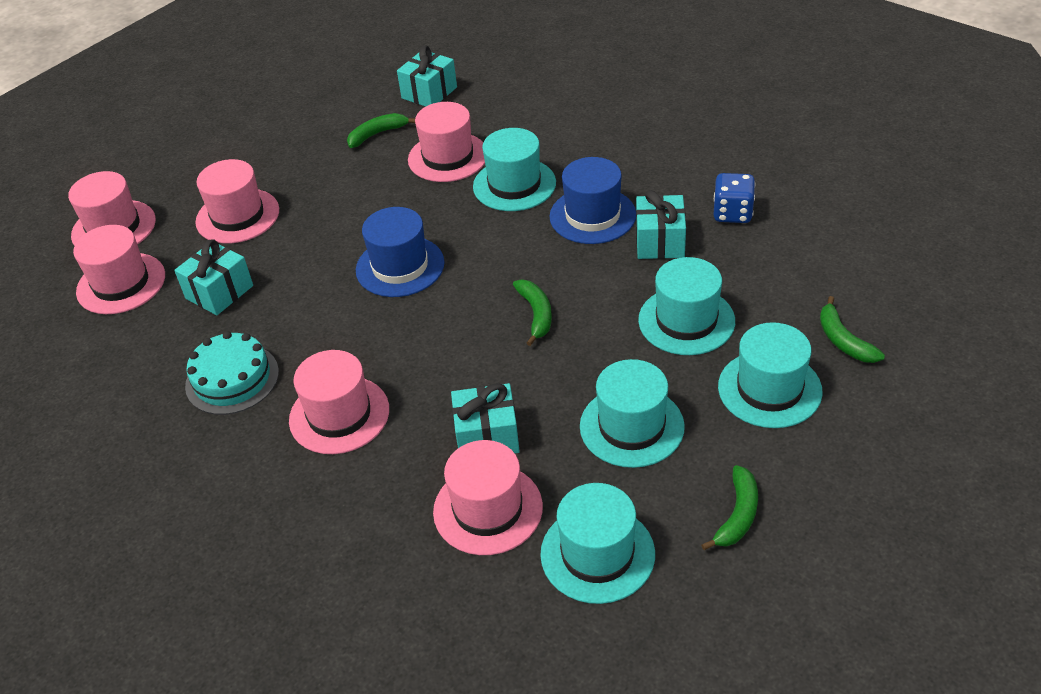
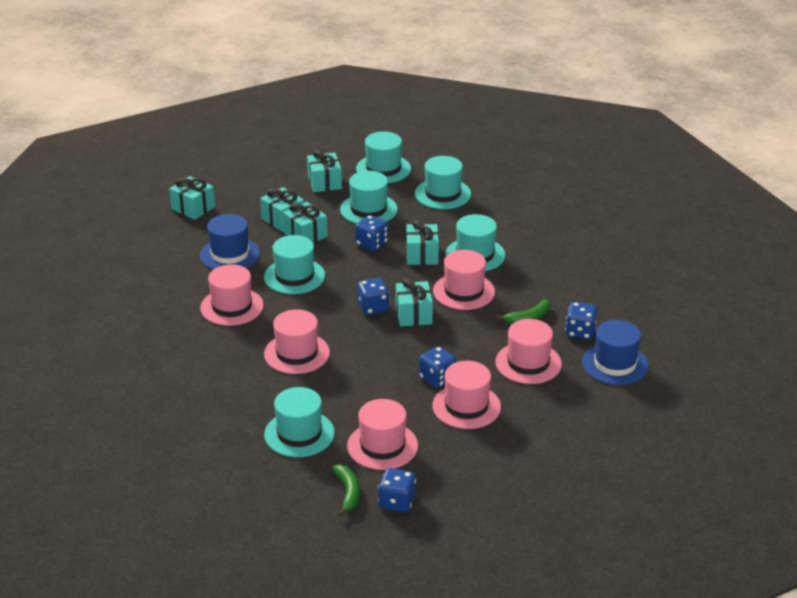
blue dice: 1 -> 5
green banana: 4 -> 2
turquoise cake: 1 -> 0
turquoise gift: 4 -> 6
turquoise hat: 5 -> 6

